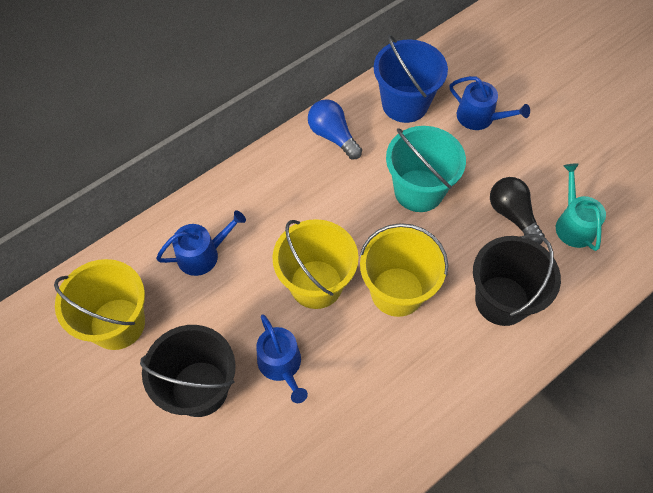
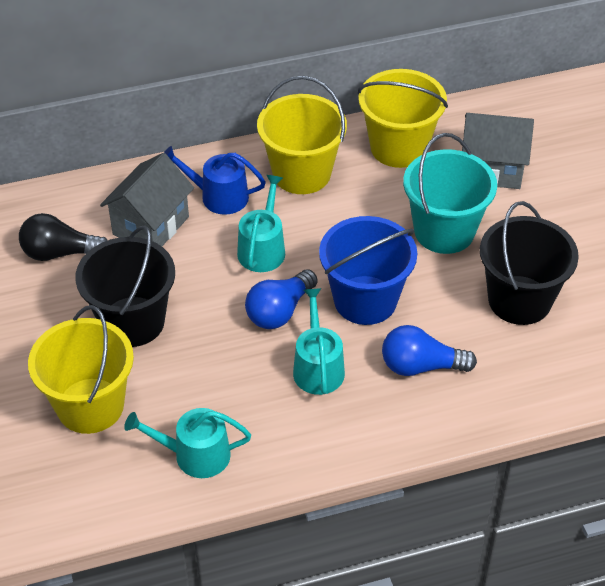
blue light bulb: 1 -> 2
blue watering can: 3 -> 1
grey house: 0 -> 2
turquoise watering can: 1 -> 3

